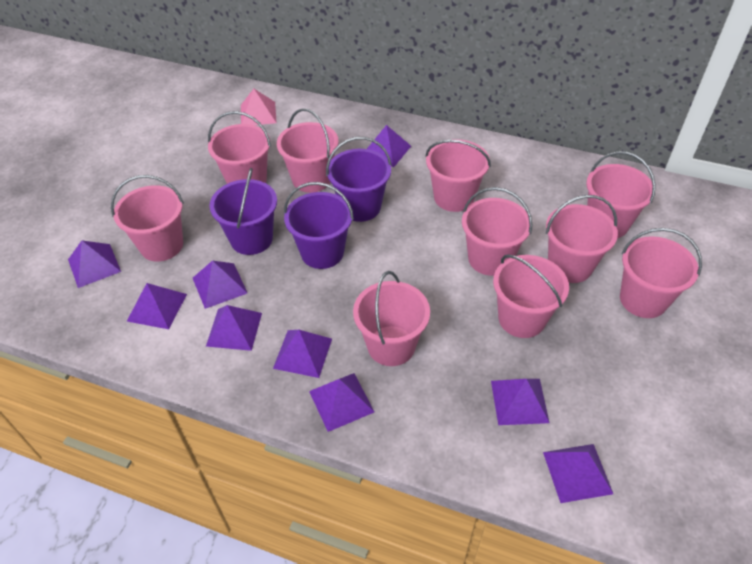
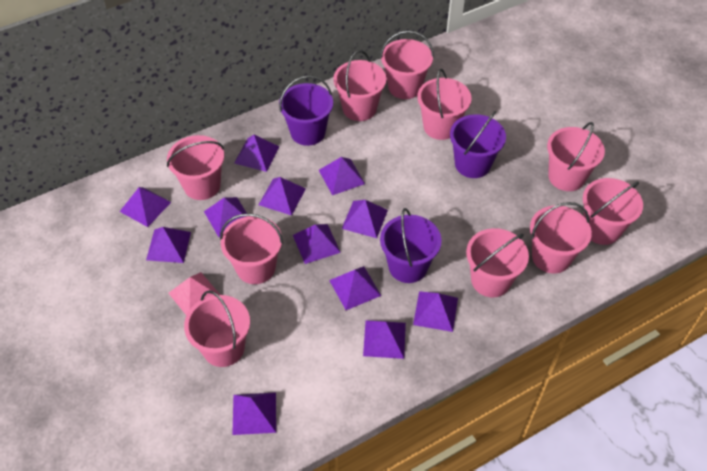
purple pyramid: 9 -> 12

